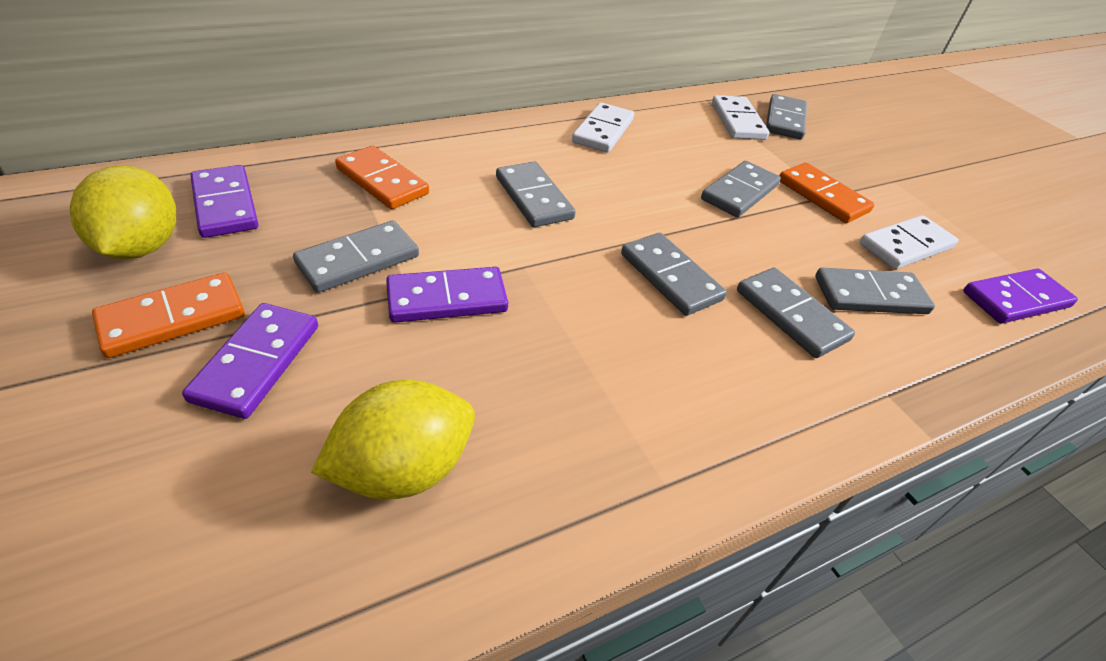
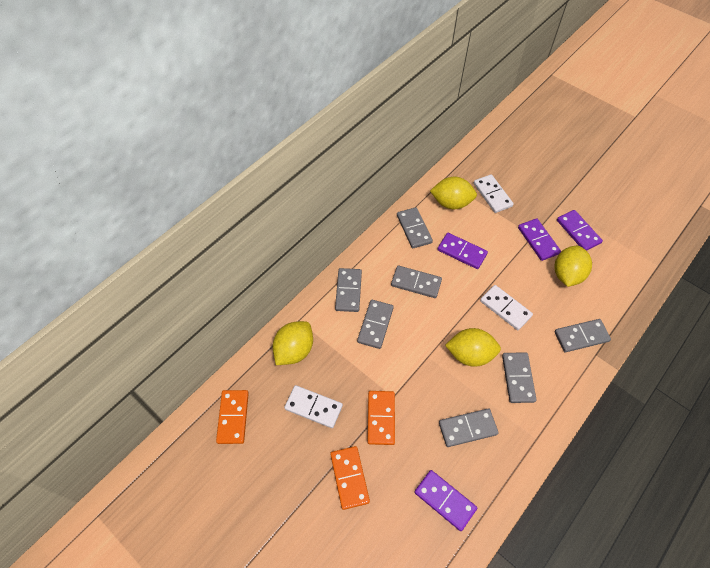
yellow lemon: 2 -> 4

